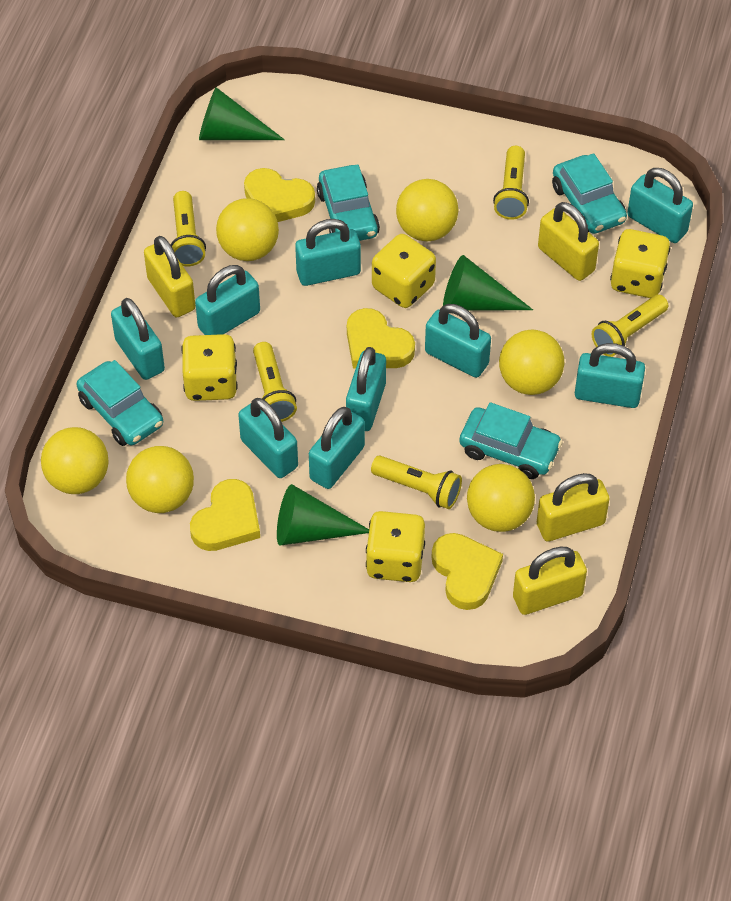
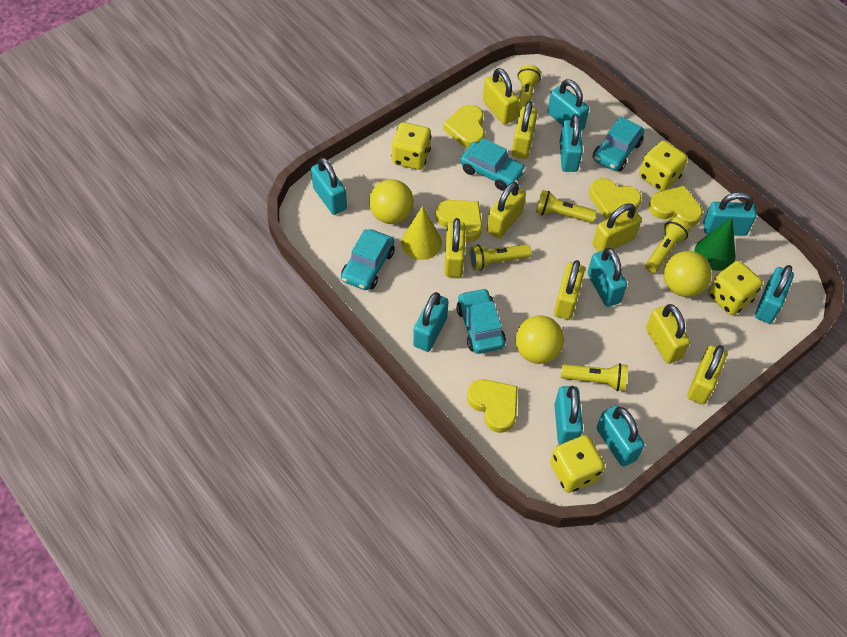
green cone: 3 -> 1
yellow ball: 6 -> 3
yellow cone: 0 -> 1
yellow heart: 4 -> 5
yellow padlock: 4 -> 8

